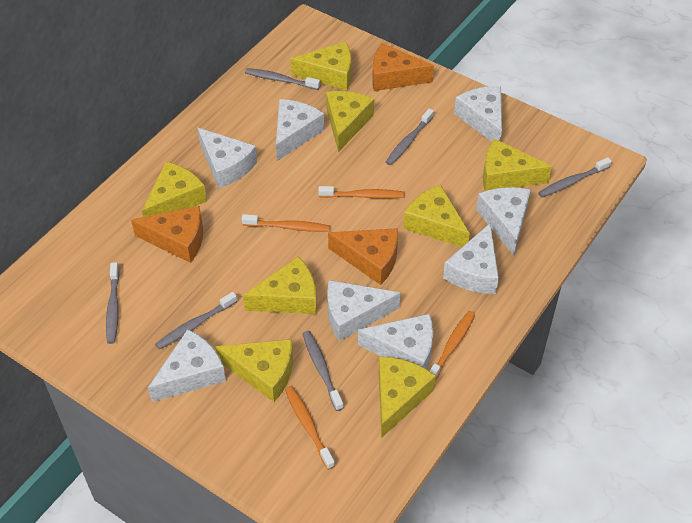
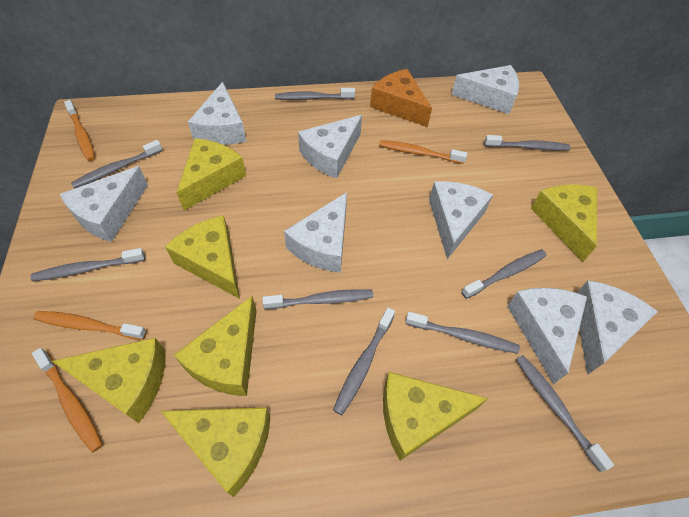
grey toothbrush: 6 -> 9
orange cheese: 3 -> 1
yellow cheese: 8 -> 7

